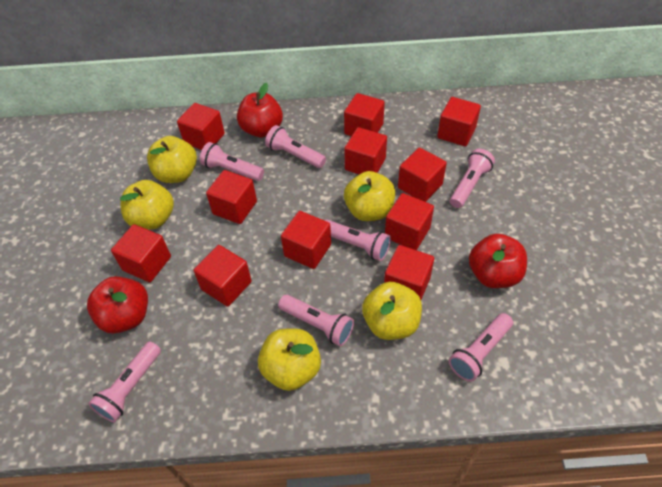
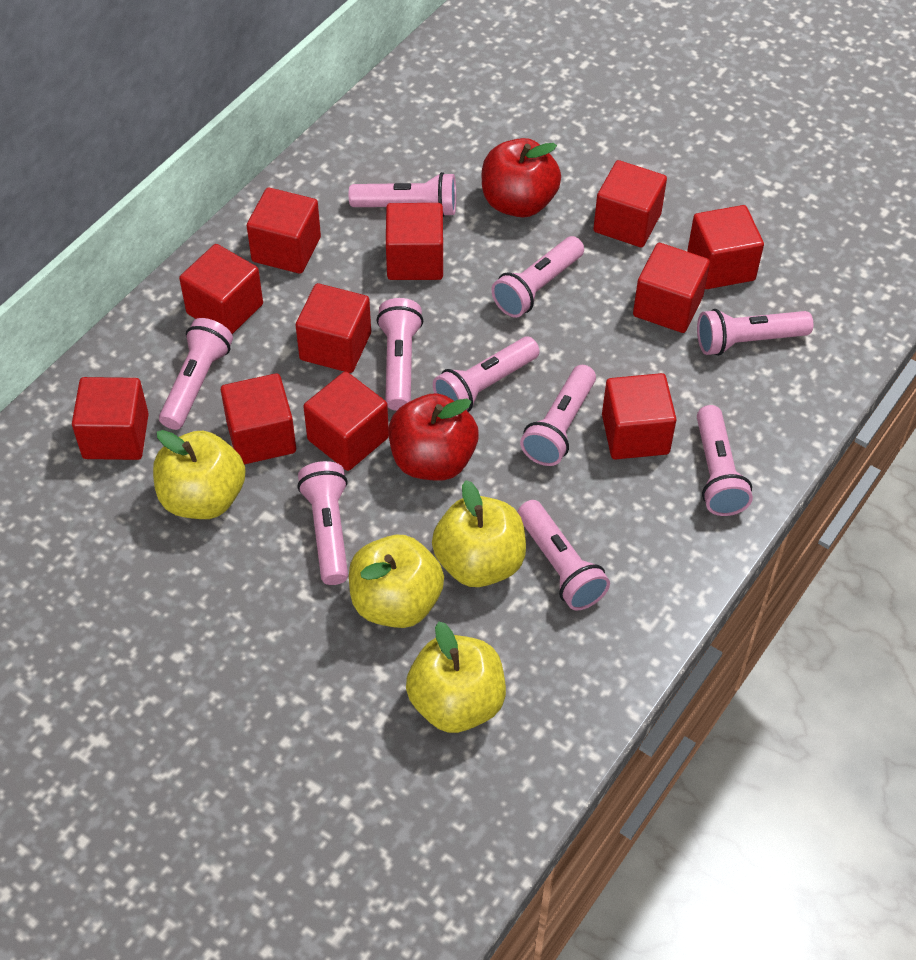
pink flashlight: 7 -> 10
red apple: 3 -> 2
yellow apple: 5 -> 4

